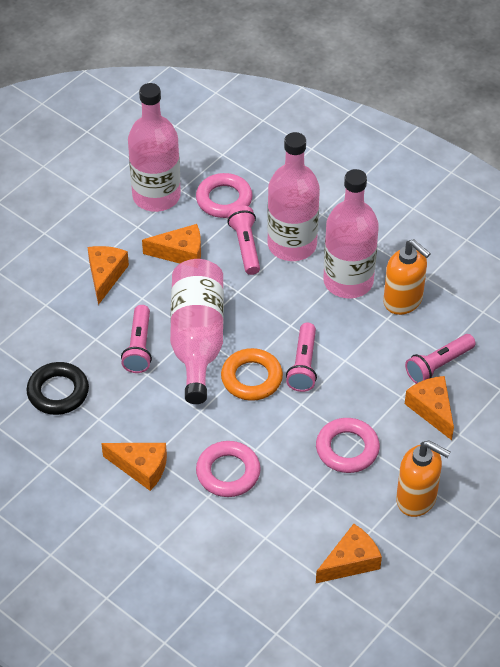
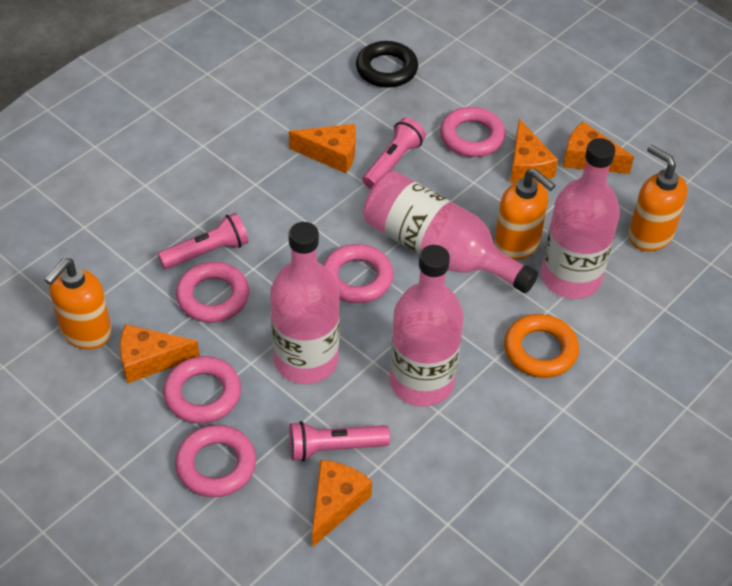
orange soap dispenser: 2 -> 3
pink flashlight: 4 -> 3
pink ring: 3 -> 5

